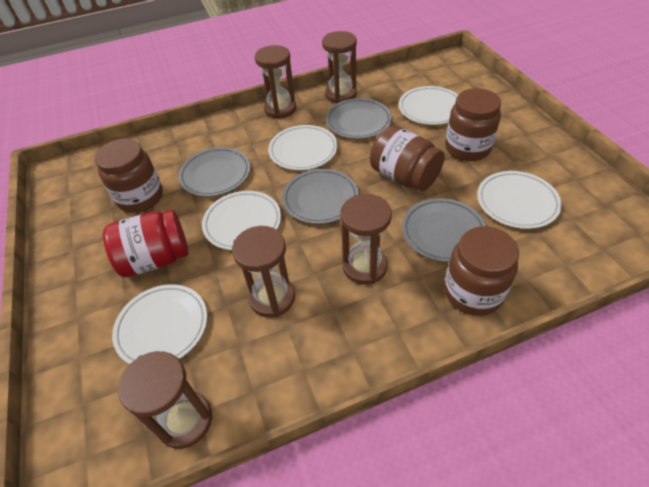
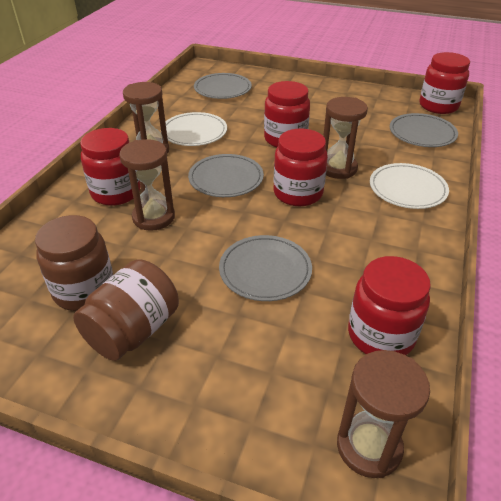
brown hourglass: 5 -> 4
brown jar: 4 -> 2
red jar: 1 -> 5
white plate: 5 -> 2

